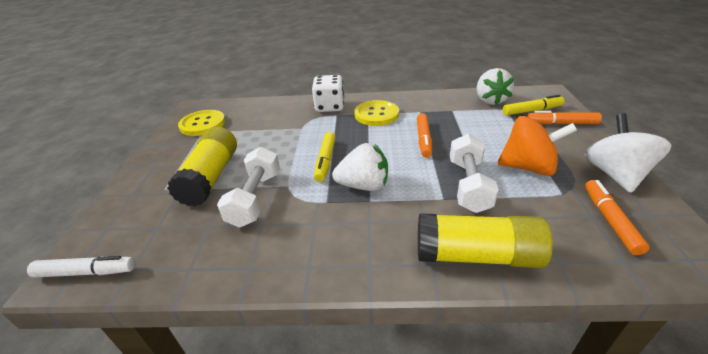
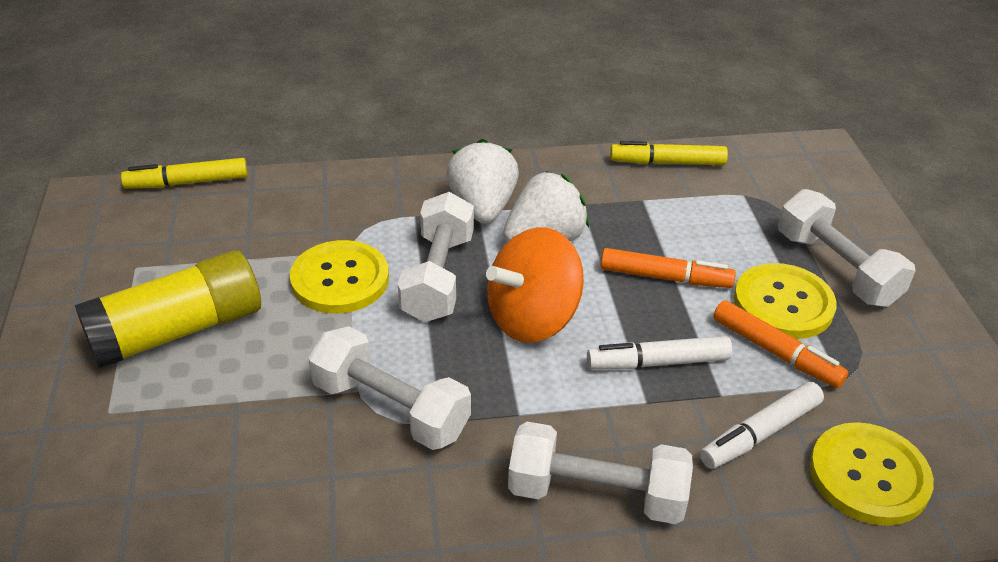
orange marker: 3 -> 2
white dice: 1 -> 0
white dumbbell: 2 -> 4
white marker: 1 -> 2
white spinning top: 1 -> 0
yellow button: 2 -> 3
yellow glue stick: 2 -> 1

